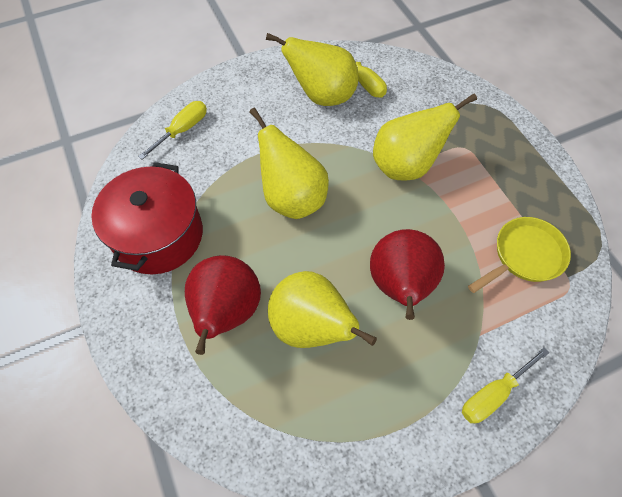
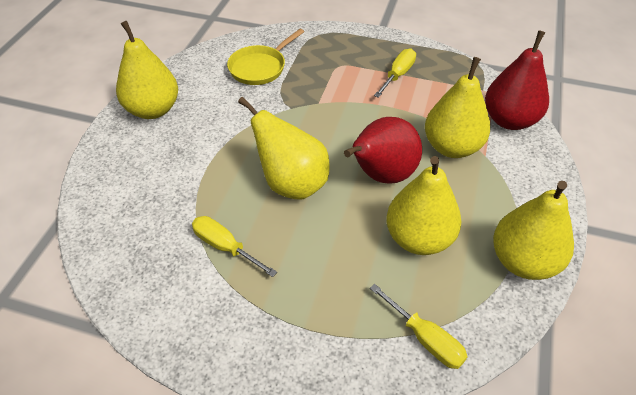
red pot: 1 -> 0
yellow pear: 4 -> 5

